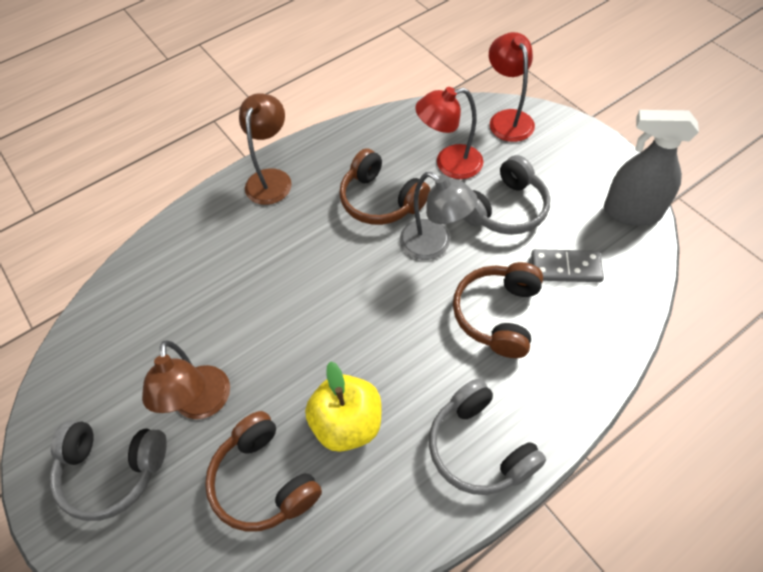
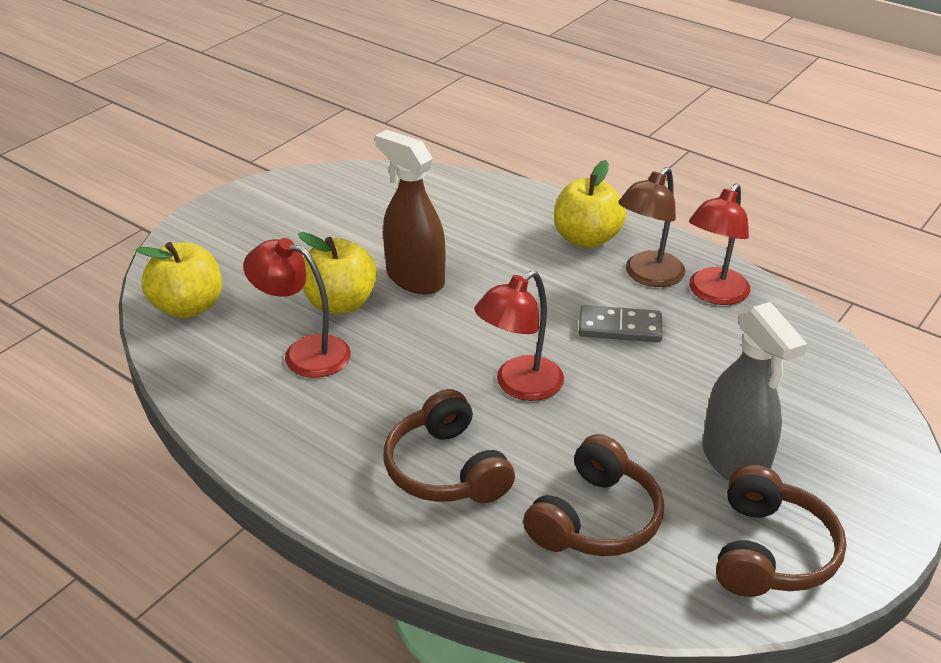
brown lamp: 2 -> 1
brown spray bottle: 0 -> 1
grey headphones: 3 -> 0
grey lamp: 1 -> 0
red lamp: 2 -> 3
yellow apple: 1 -> 3

